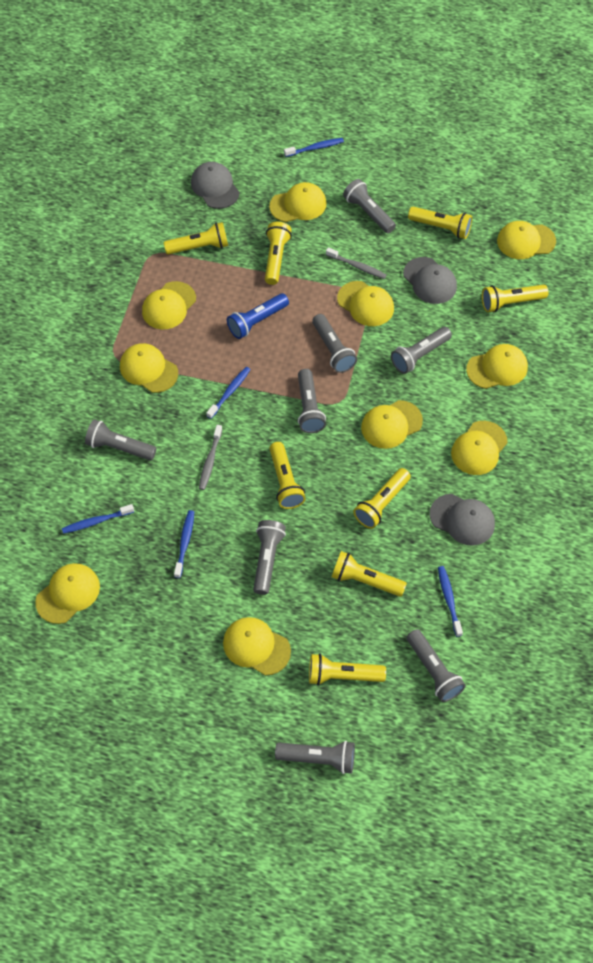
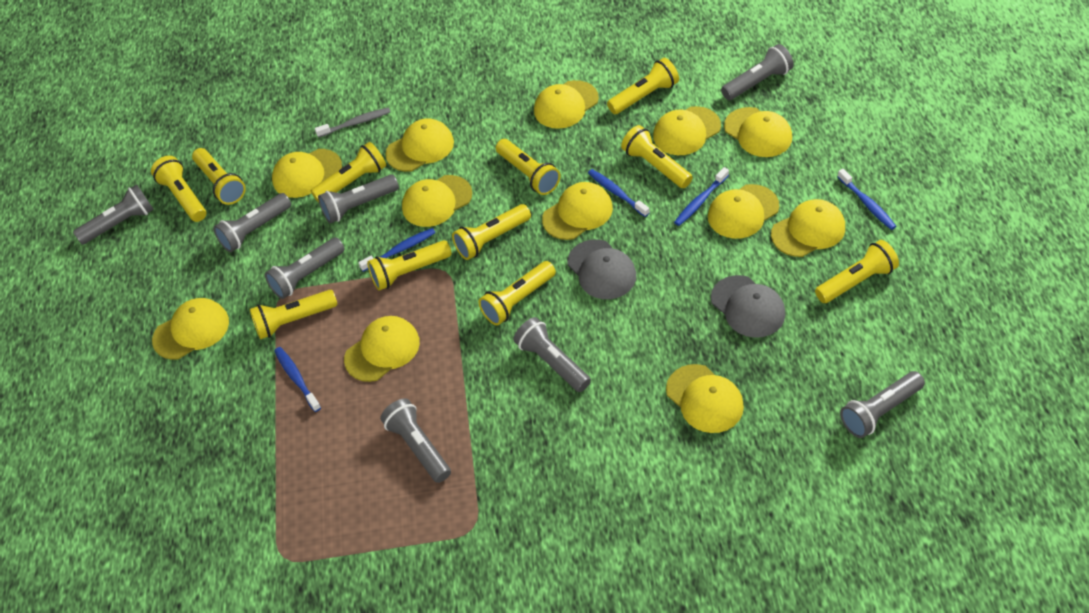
blue flashlight: 1 -> 0
grey cap: 3 -> 2
grey toothbrush: 2 -> 1
yellow cap: 10 -> 12
yellow flashlight: 8 -> 11

